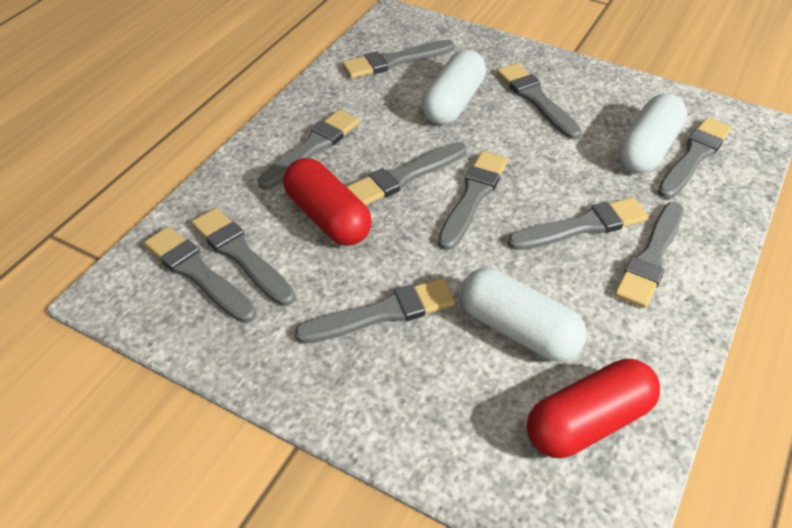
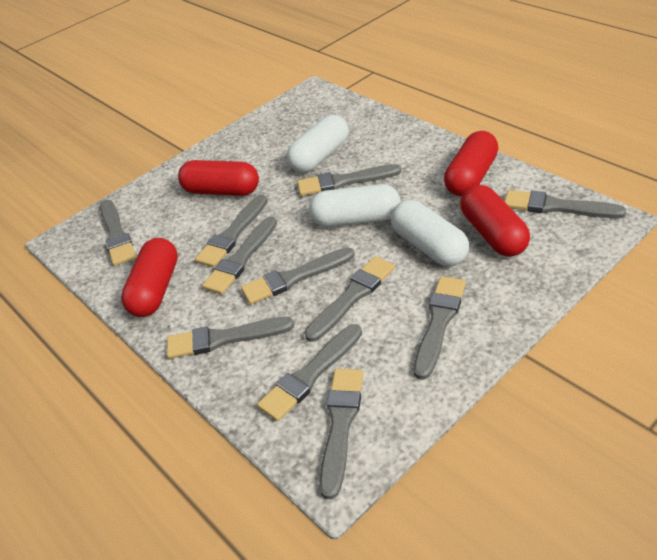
red capsule: 2 -> 4

